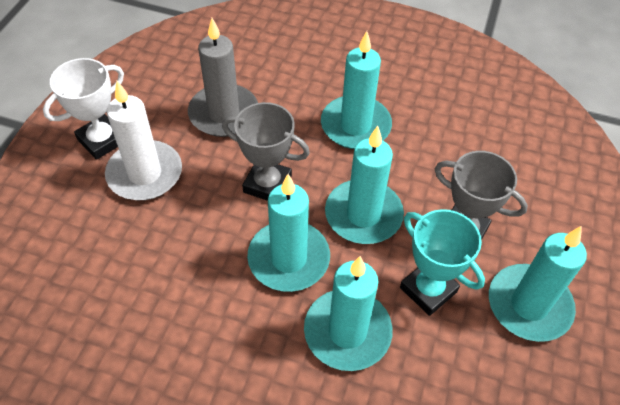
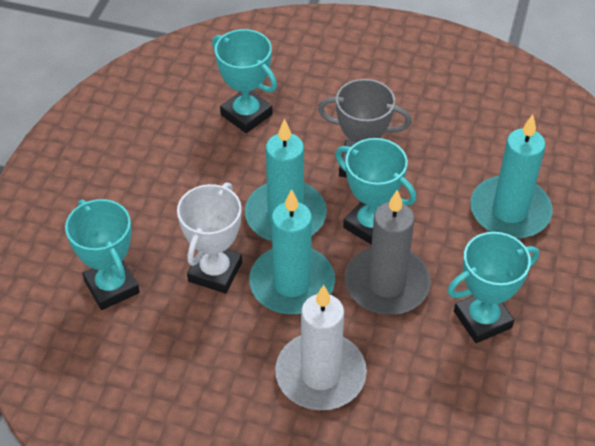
grey trophy: 2 -> 1
turquoise candle: 5 -> 3
turquoise trophy: 1 -> 4

